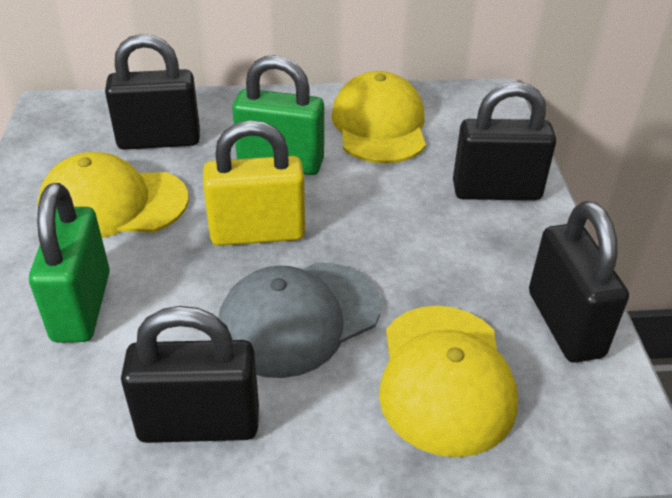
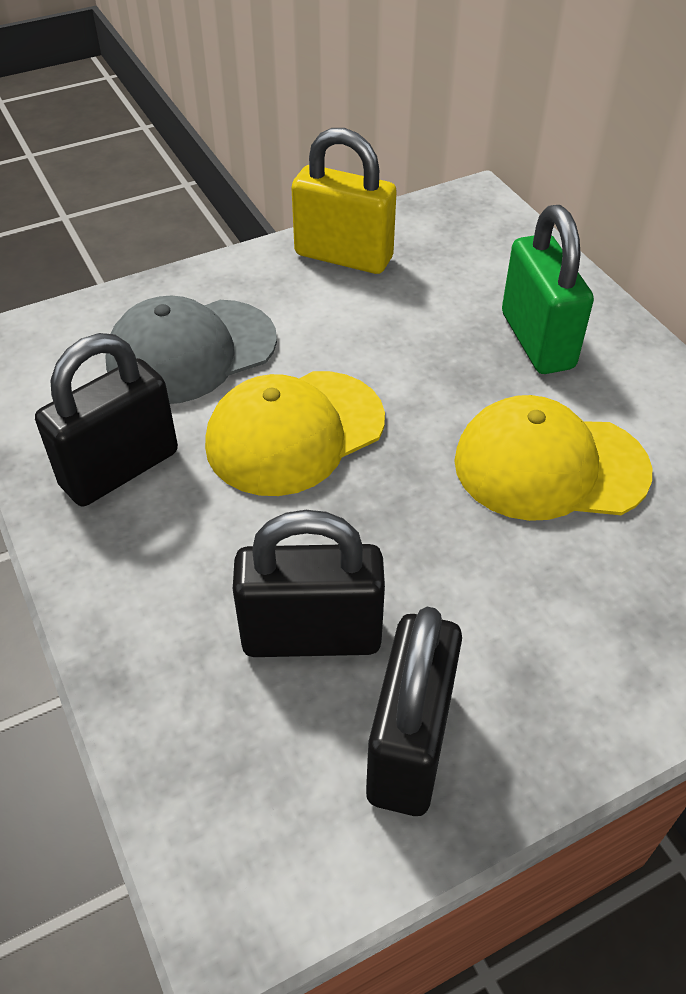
black padlock: 4 -> 3
green padlock: 2 -> 1
yellow cap: 3 -> 2

